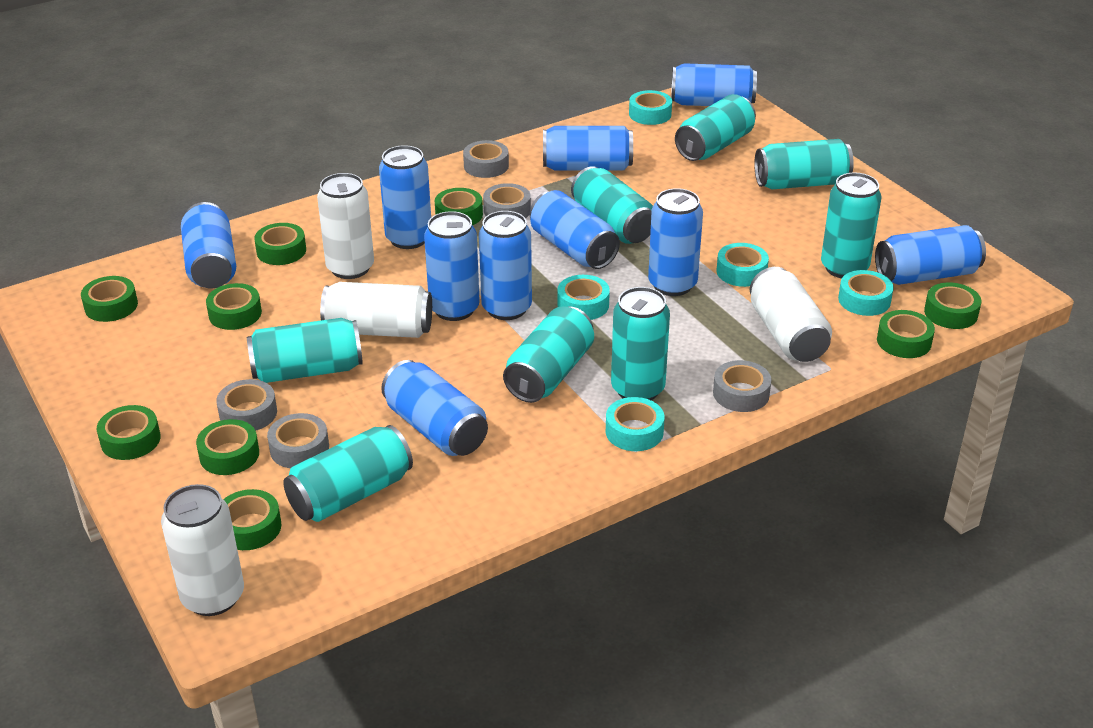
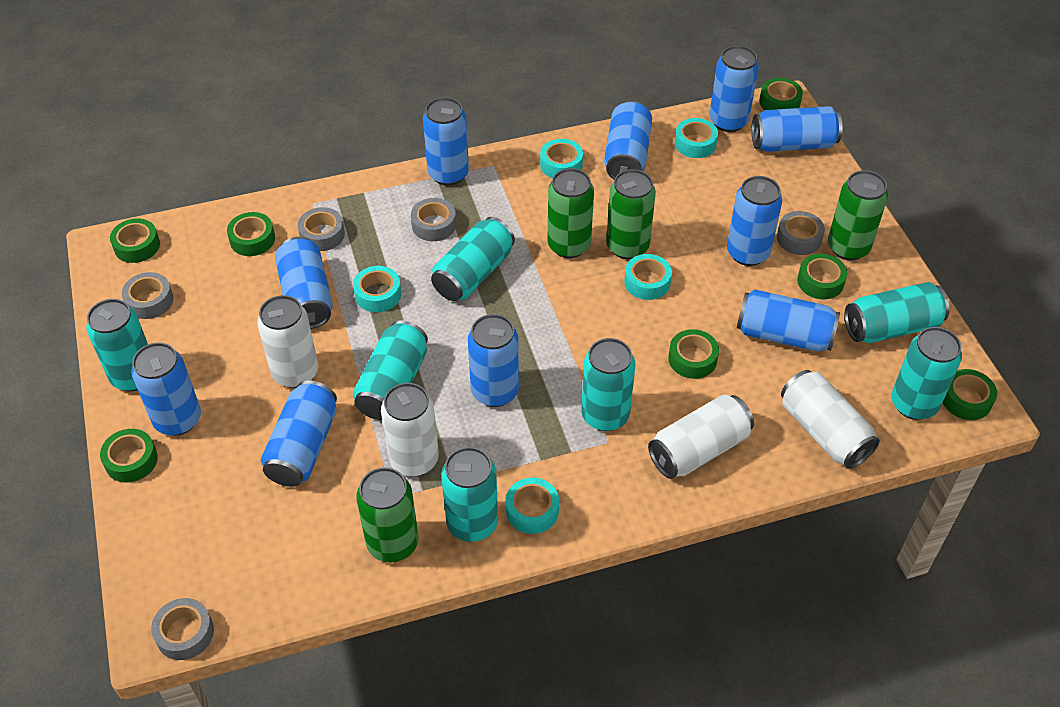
green can: 0 -> 4
green tape: 9 -> 7
turquoise can: 8 -> 7

